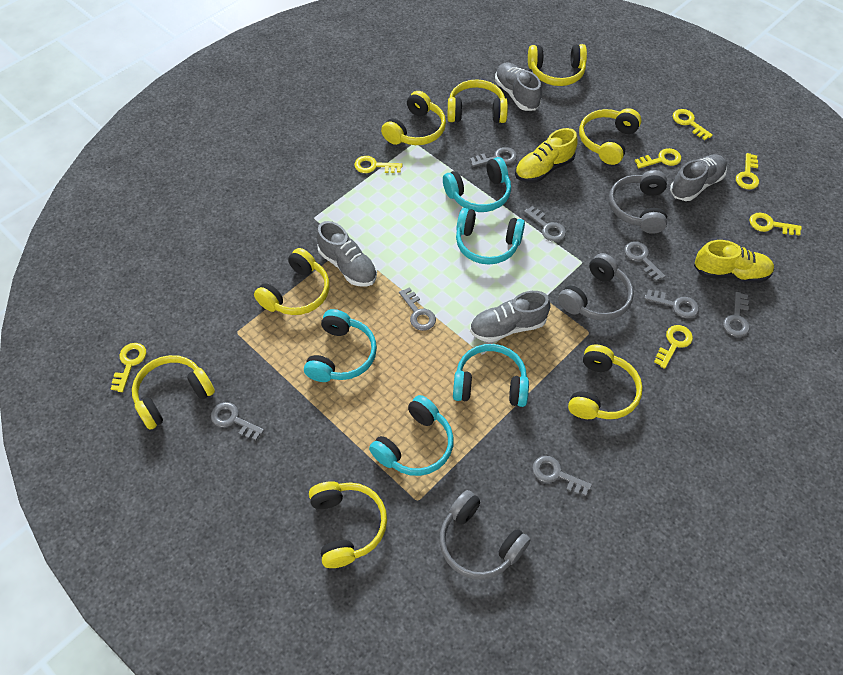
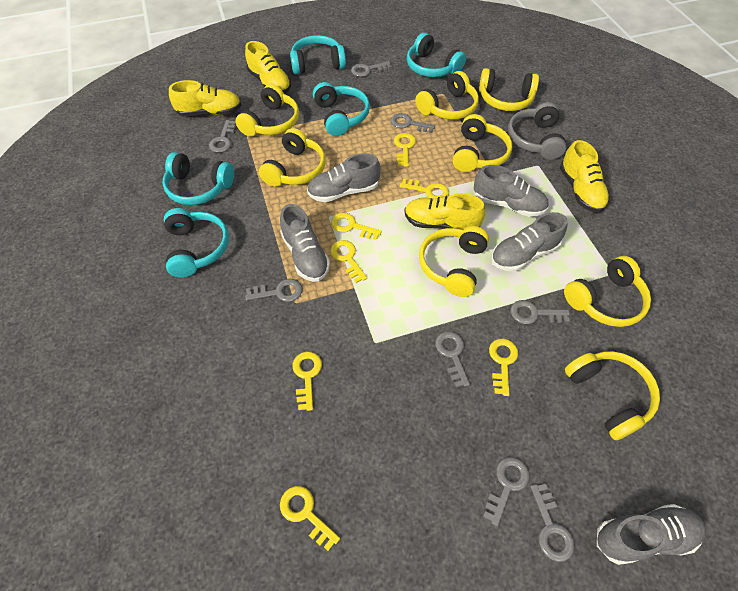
grey headphones: 3 -> 1
grey shoe: 4 -> 5
yellow shoe: 2 -> 4

